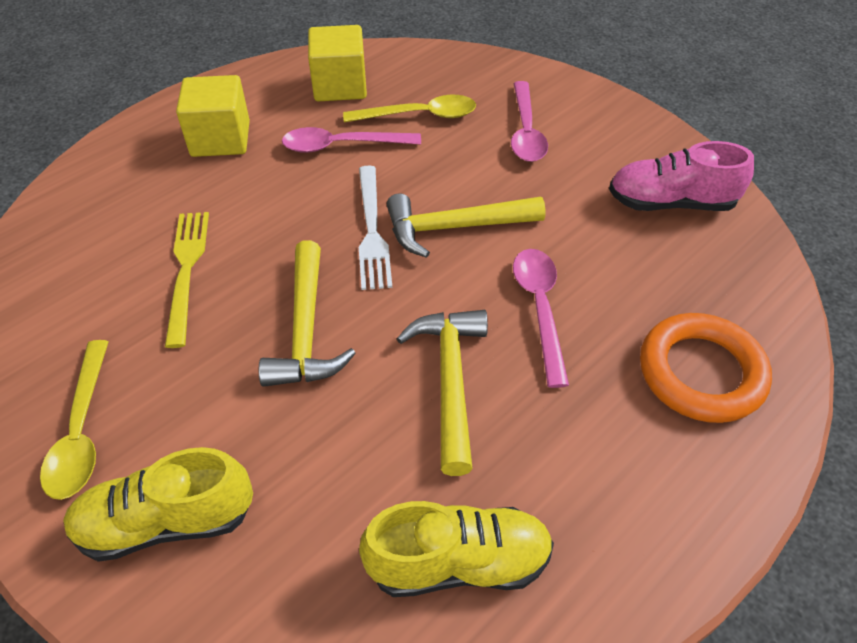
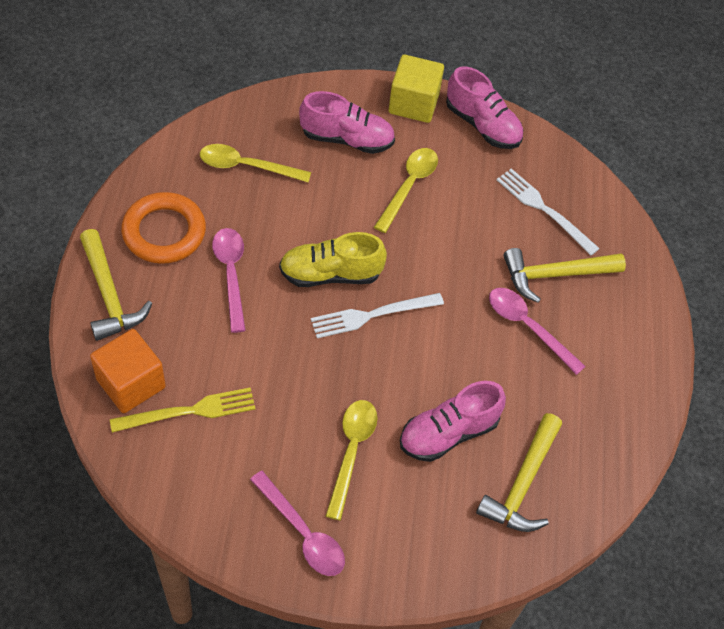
orange cube: 0 -> 1
pink shoe: 1 -> 3
white fork: 1 -> 2
yellow cube: 2 -> 1
yellow shoe: 2 -> 1
yellow spoon: 2 -> 3

